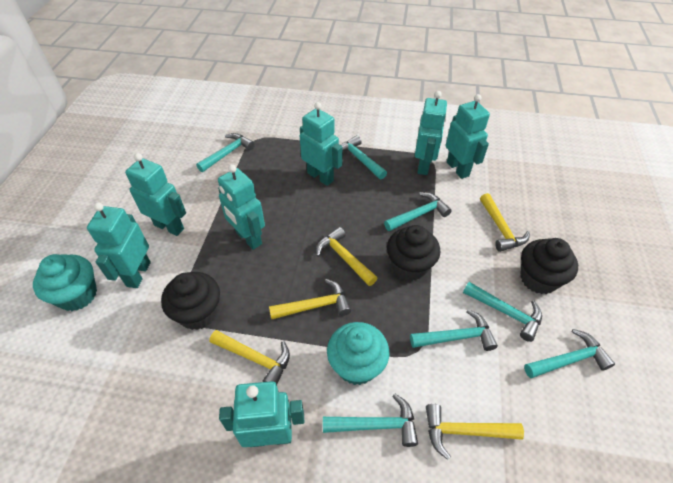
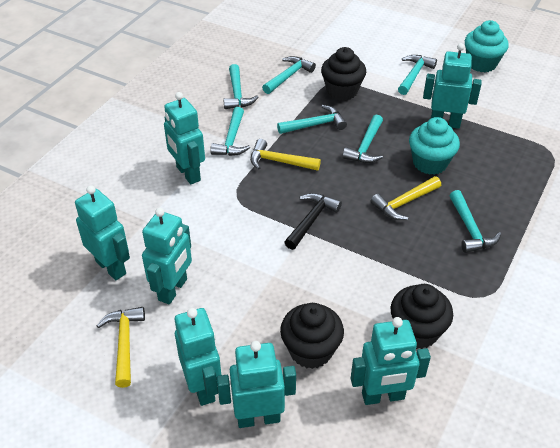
black hammer: 0 -> 1
yellow hammer: 5 -> 3

